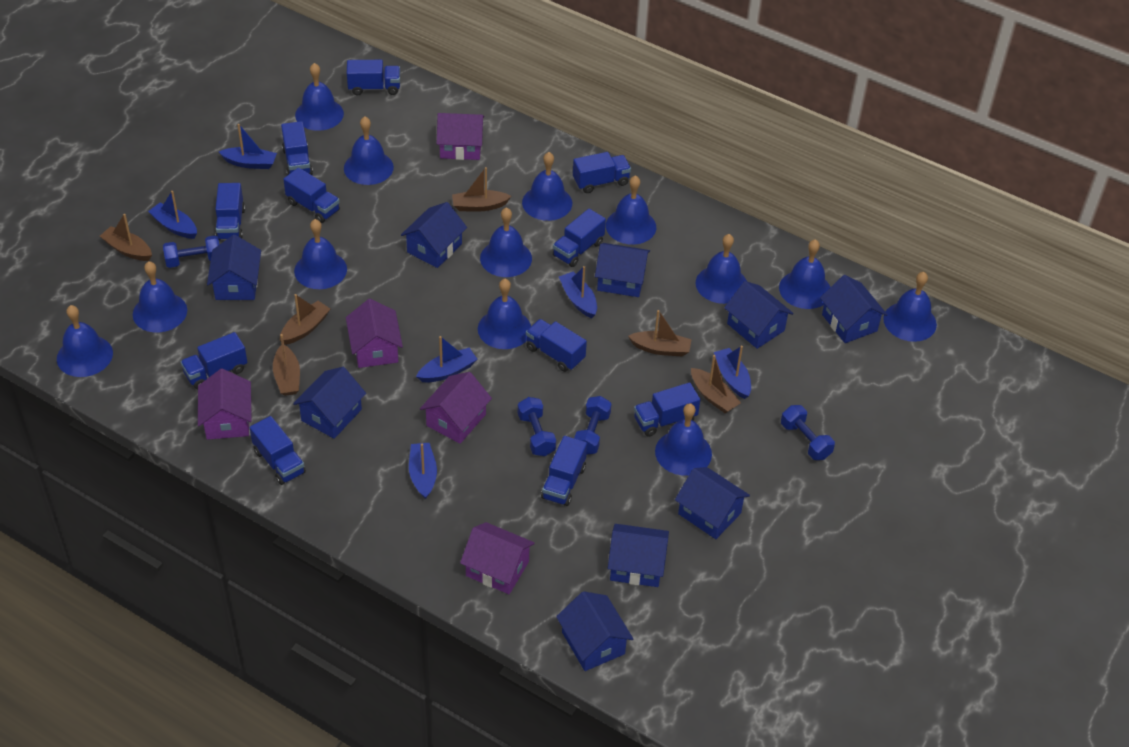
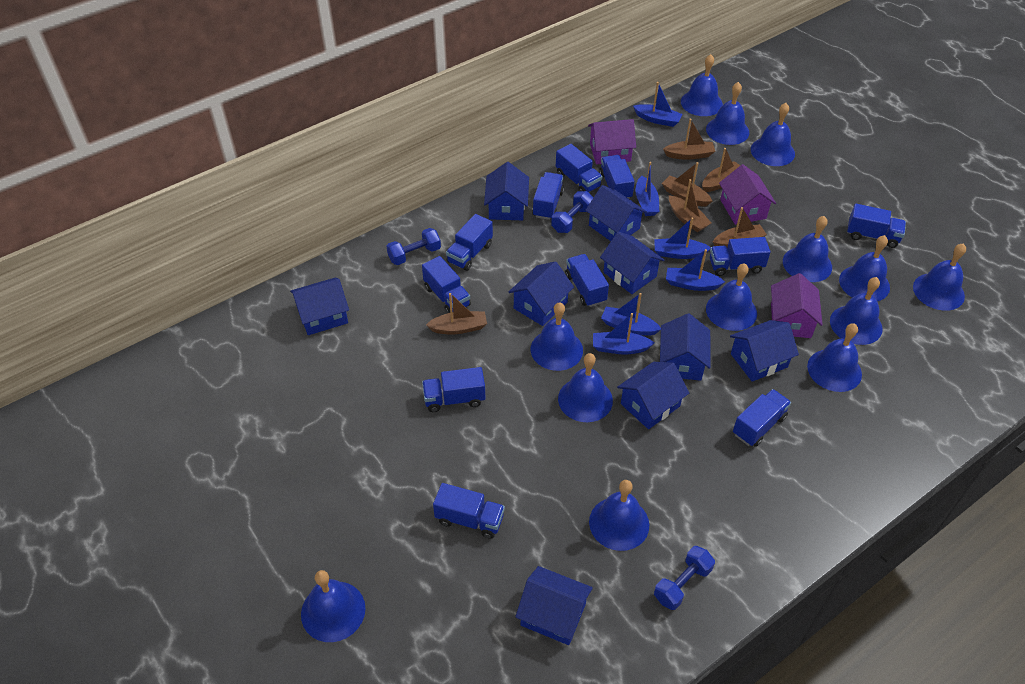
blue dumbbell: 4 -> 3
purple house: 5 -> 3

